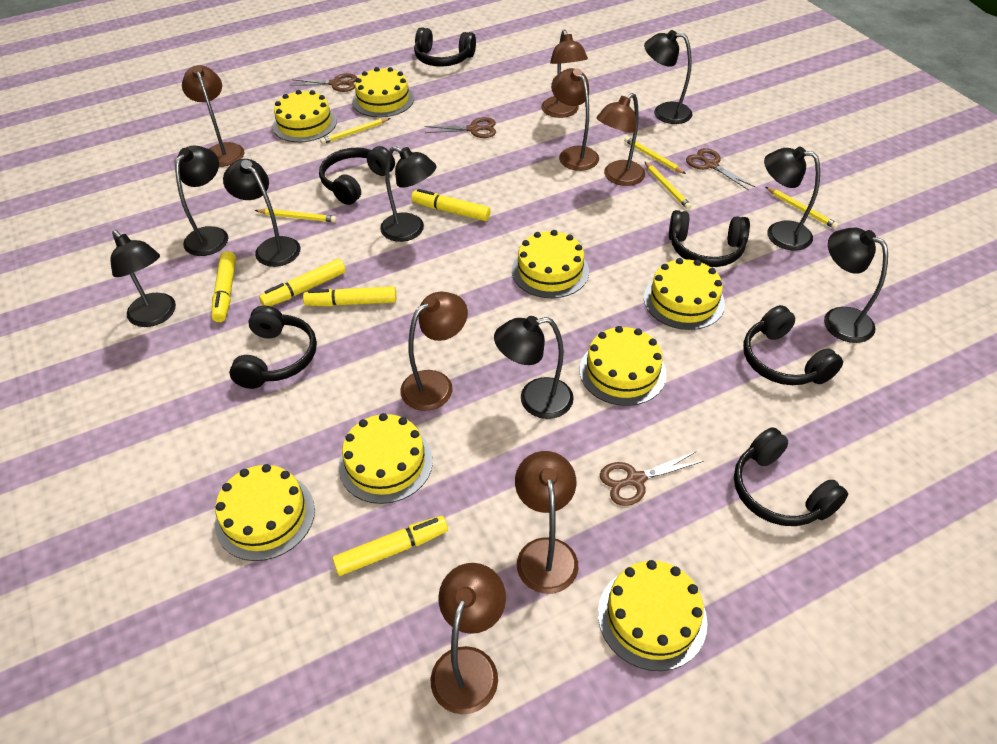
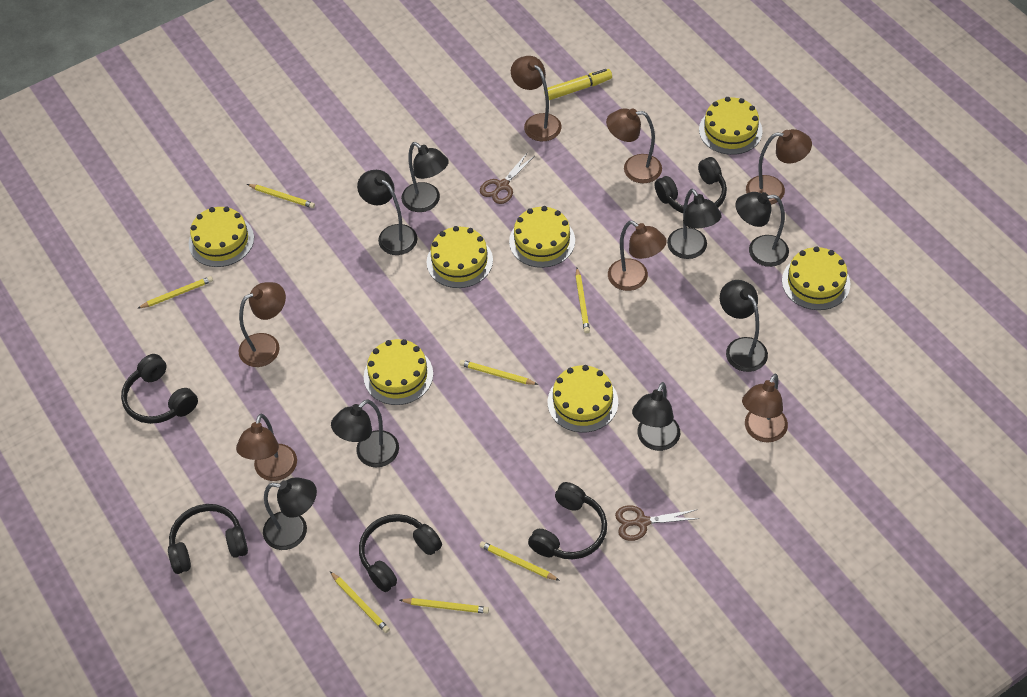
black headphones: 6 -> 5
brown scissors: 4 -> 2
yellow cake: 8 -> 7
yellow marker: 5 -> 1
yellow pencil: 5 -> 7

